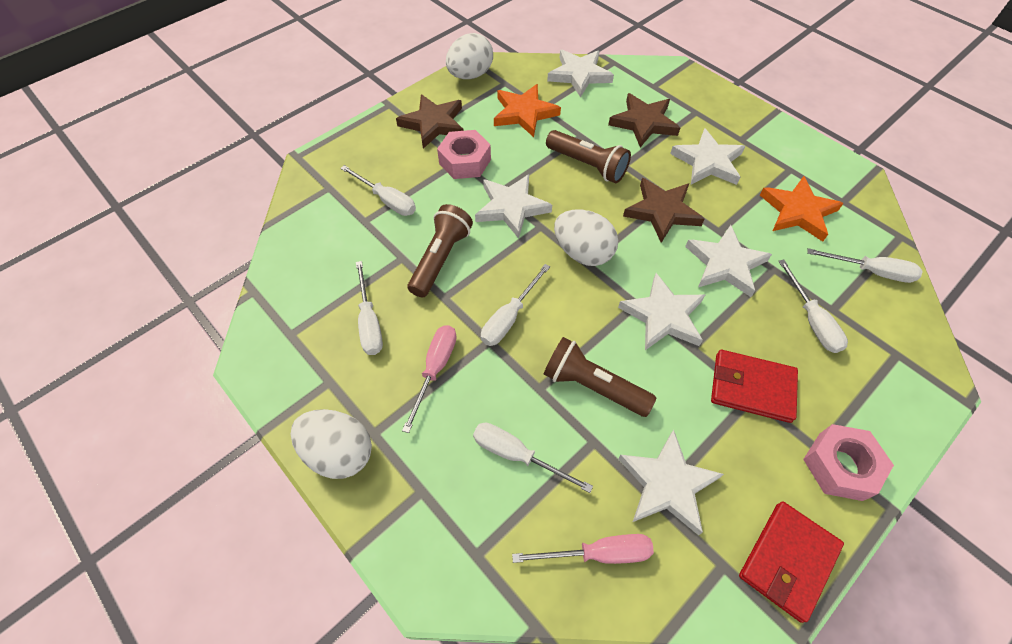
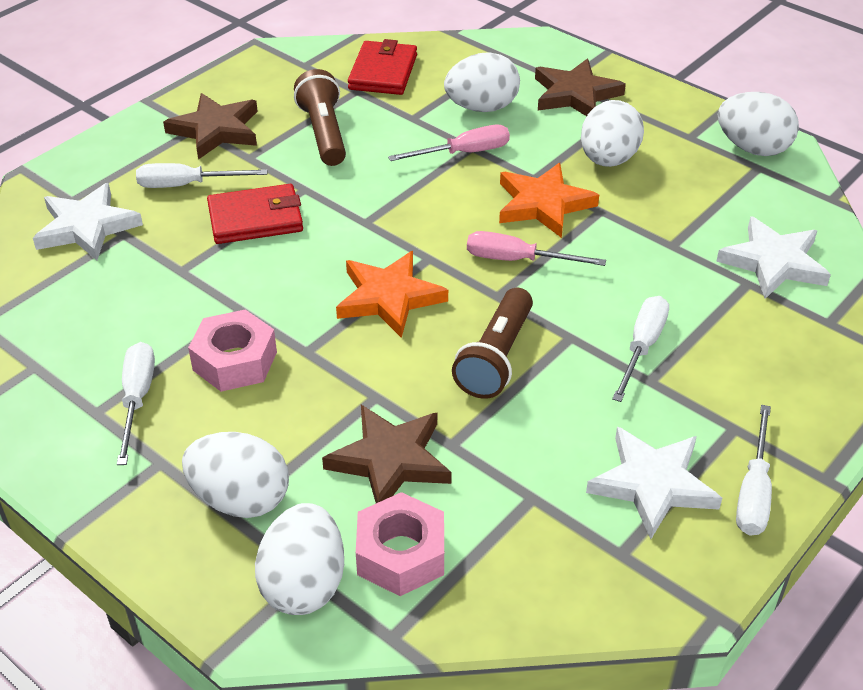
brown flashlight: 3 -> 2
white egg: 3 -> 5
white screwdriver: 6 -> 4
white star: 6 -> 3

